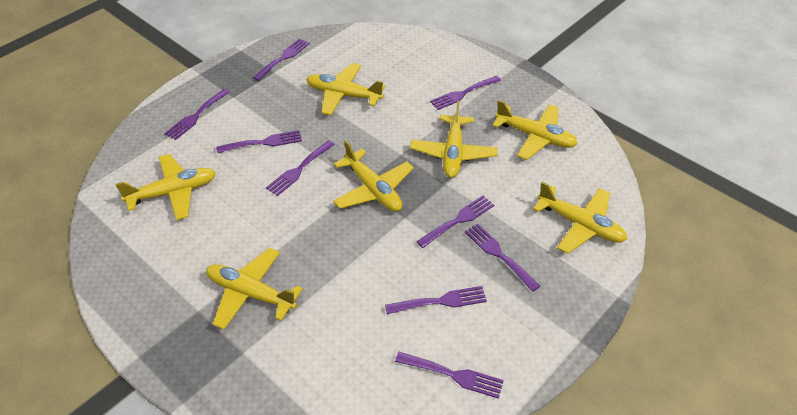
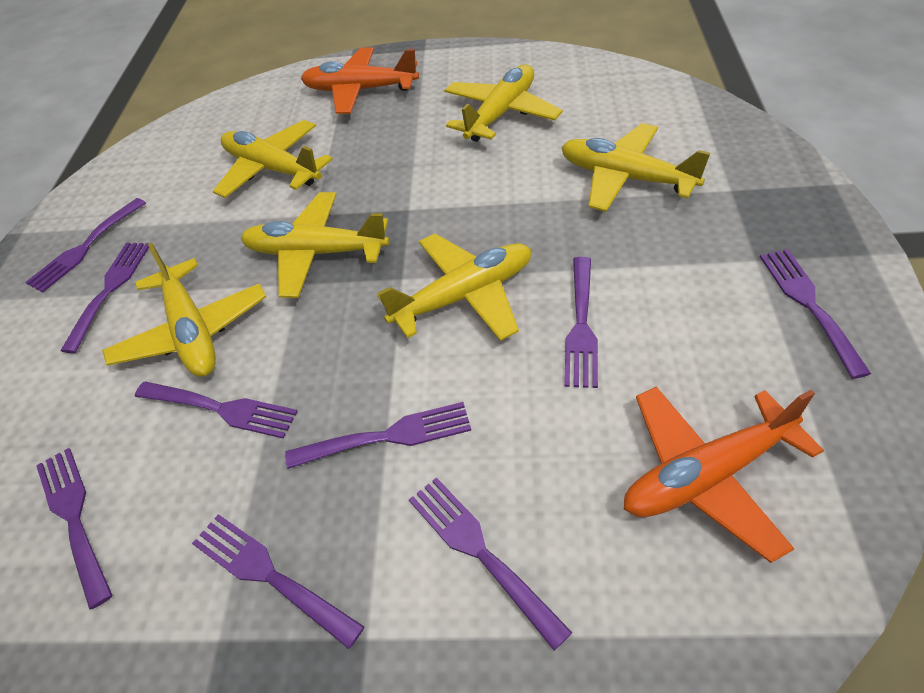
orange plane: 0 -> 2
yellow plane: 7 -> 6

